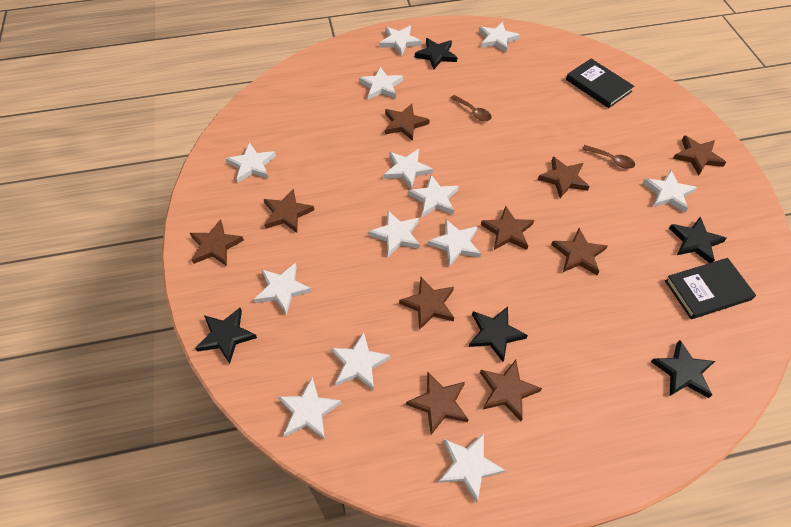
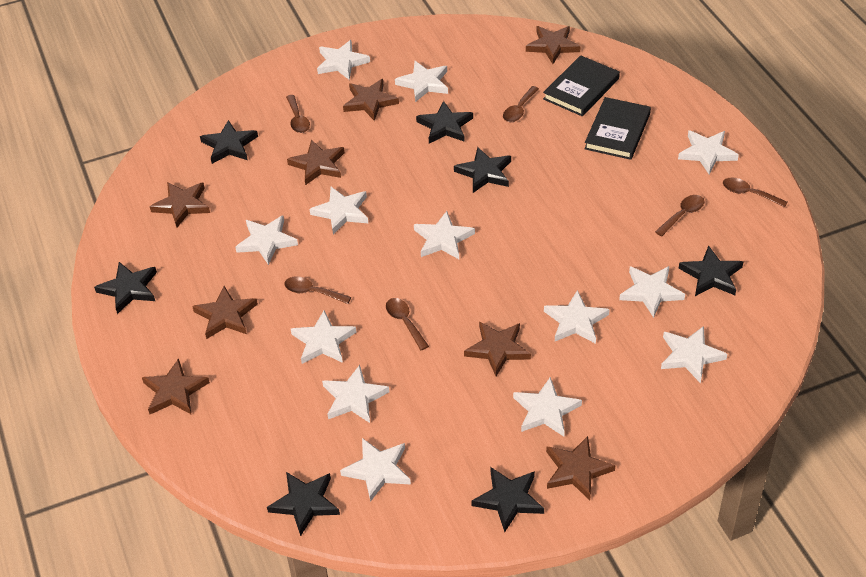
black star: 5 -> 7
brown spoon: 2 -> 6
brown star: 10 -> 8

